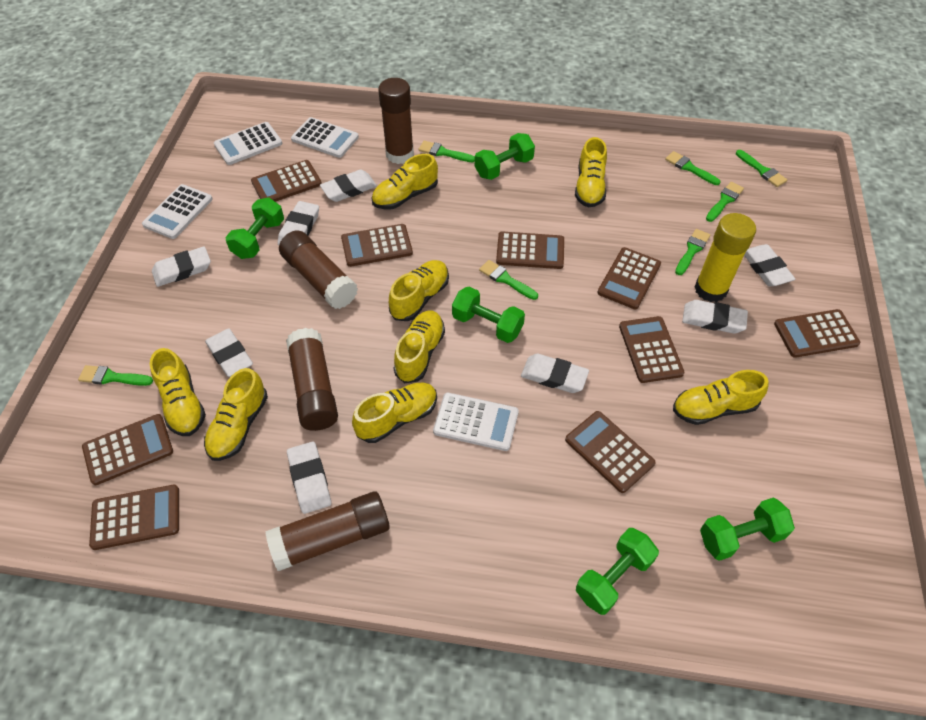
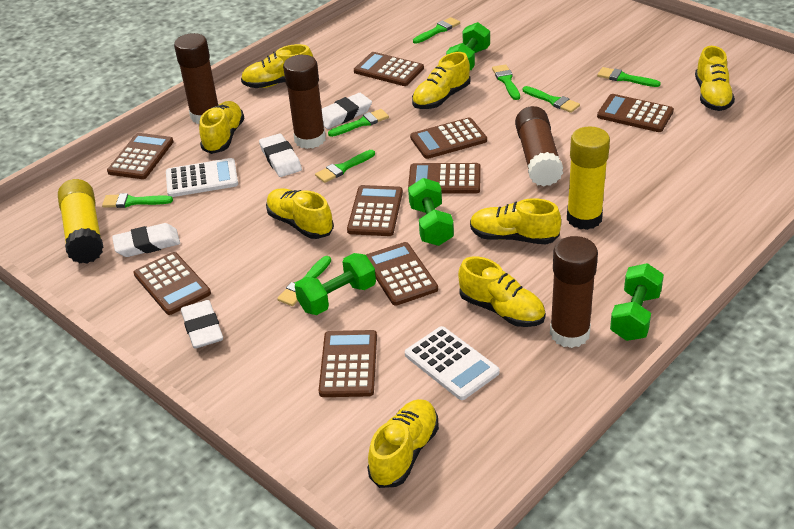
green brush: 7 -> 8
green dumbbell: 5 -> 4
white calculator: 4 -> 2
white eraser: 8 -> 4
yellow glue stick: 1 -> 2

